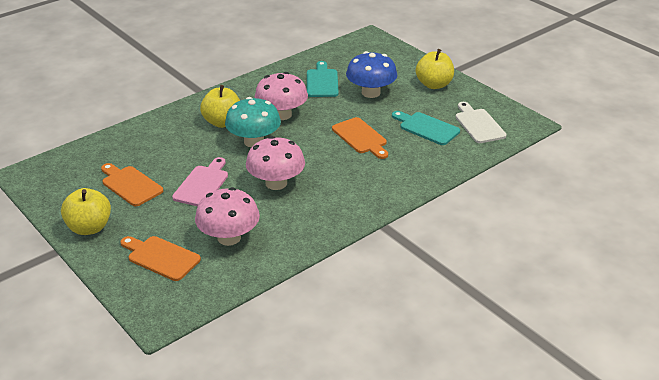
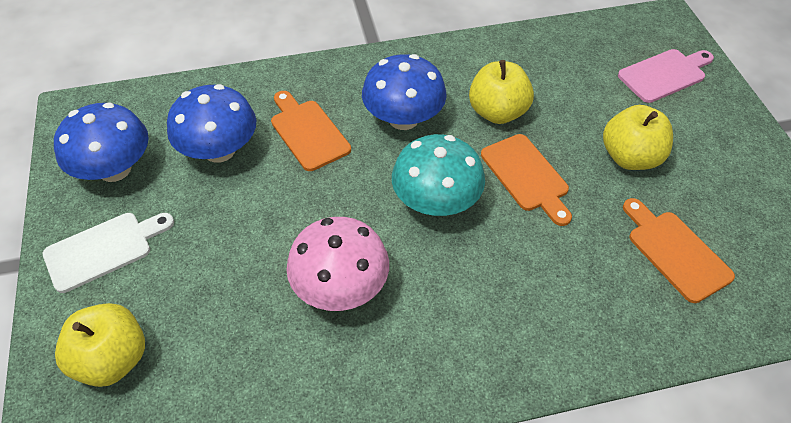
blue mushroom: 1 -> 3
pink mushroom: 3 -> 1
turquoise cutting board: 2 -> 0

